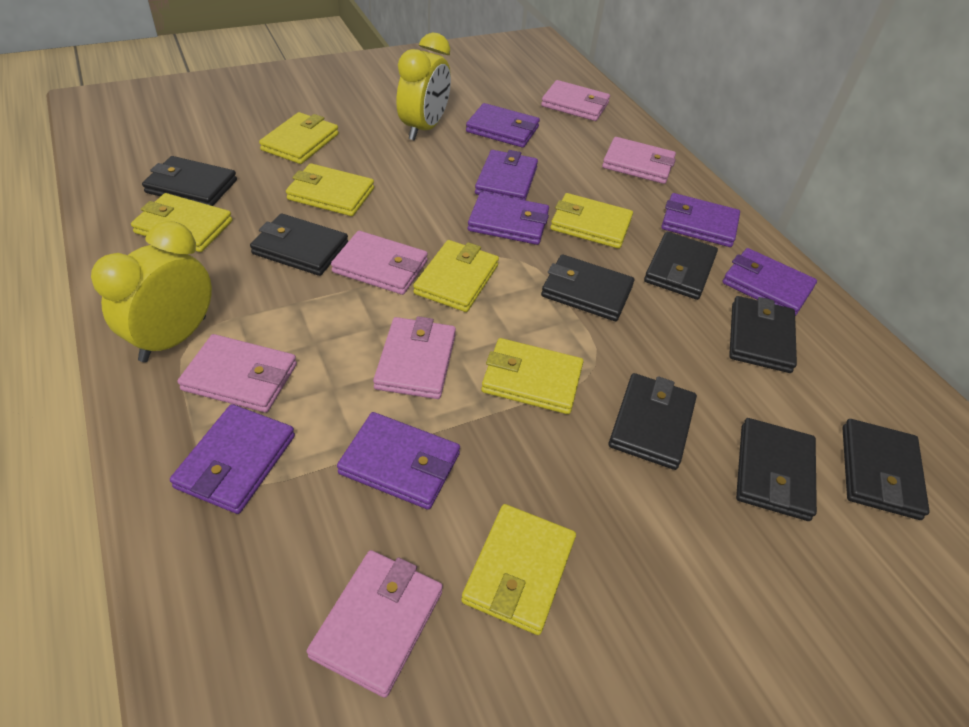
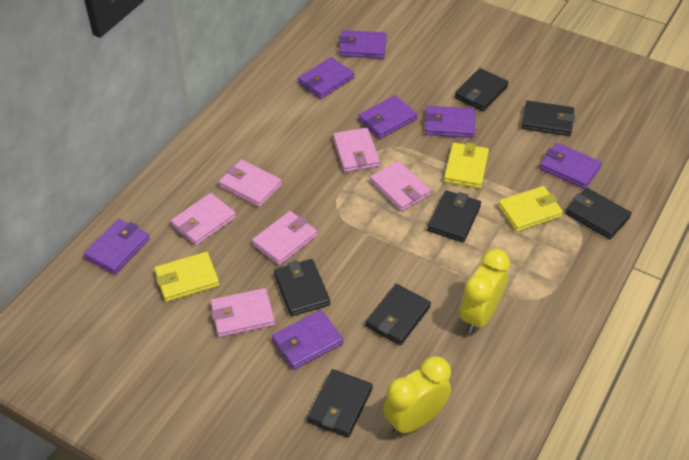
black wallet: 8 -> 7
yellow wallet: 7 -> 3

